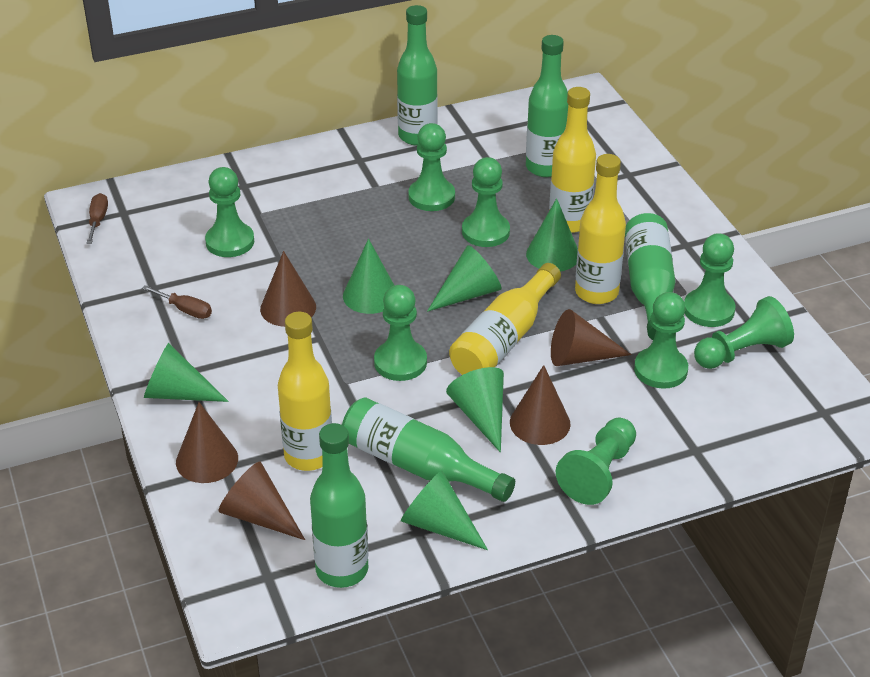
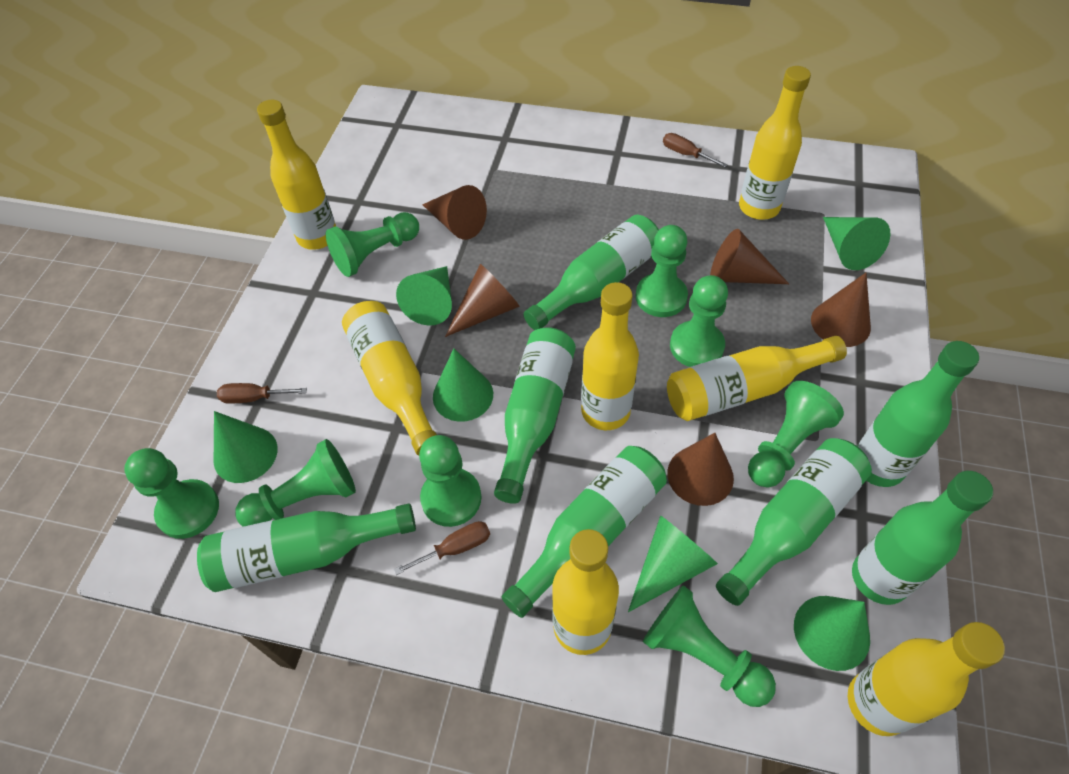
brown screwdriver: 2 -> 3
green bottle: 5 -> 7
yellow bottle: 4 -> 7

